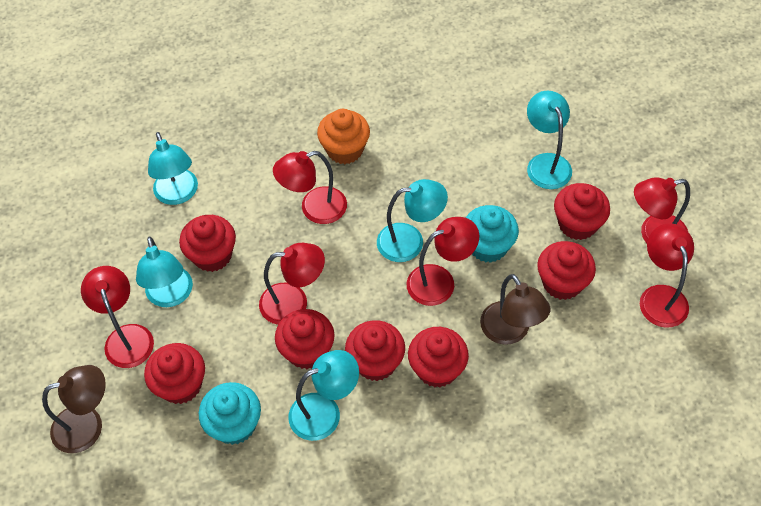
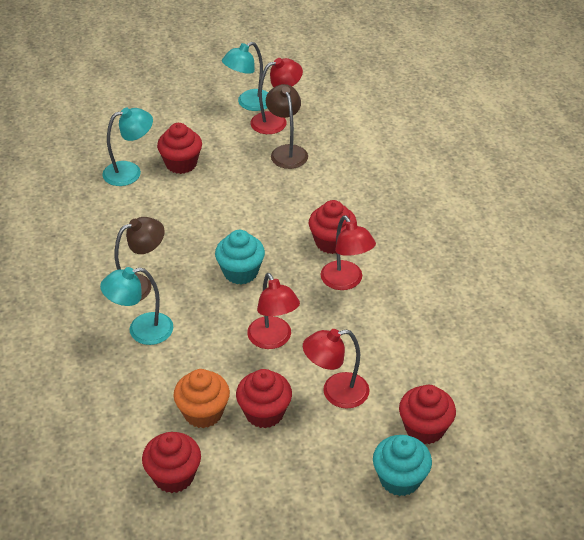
red cupcake: 7 -> 5
red lamp: 6 -> 4
turquoise lamp: 5 -> 3

